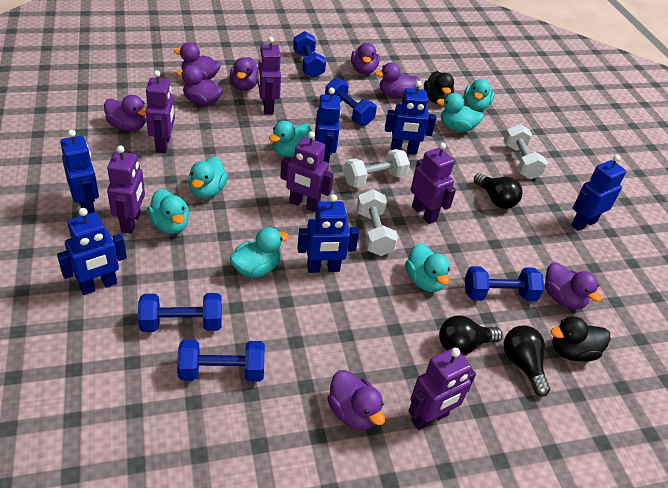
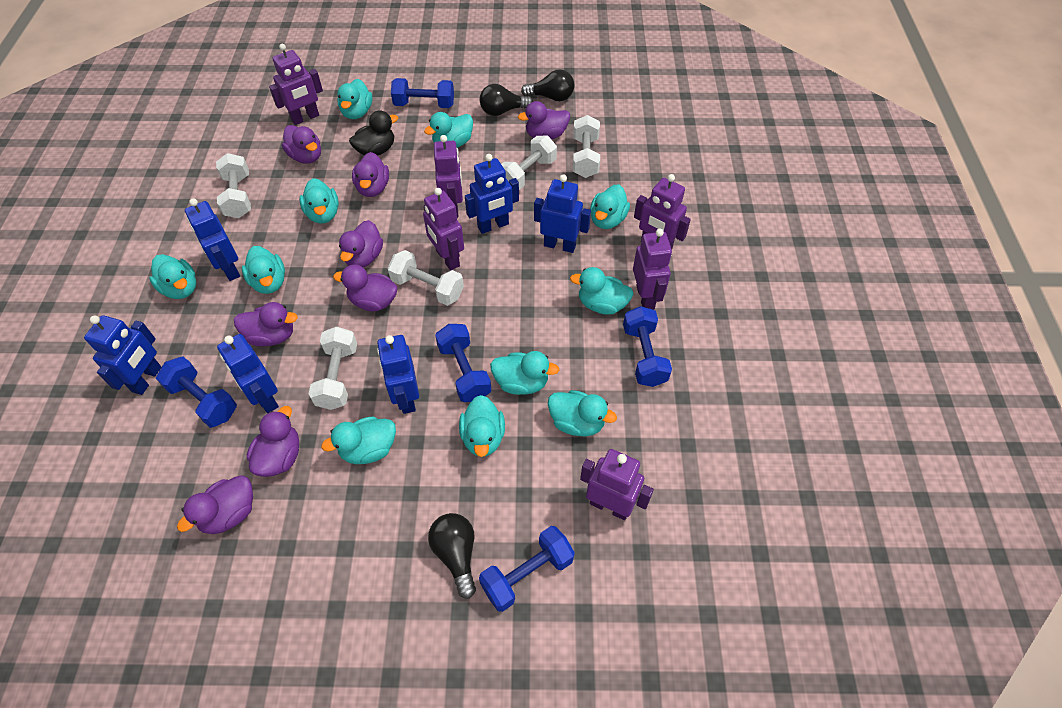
black duck: 2 -> 1
turquoise duck: 7 -> 11
white dumbbell: 3 -> 5

